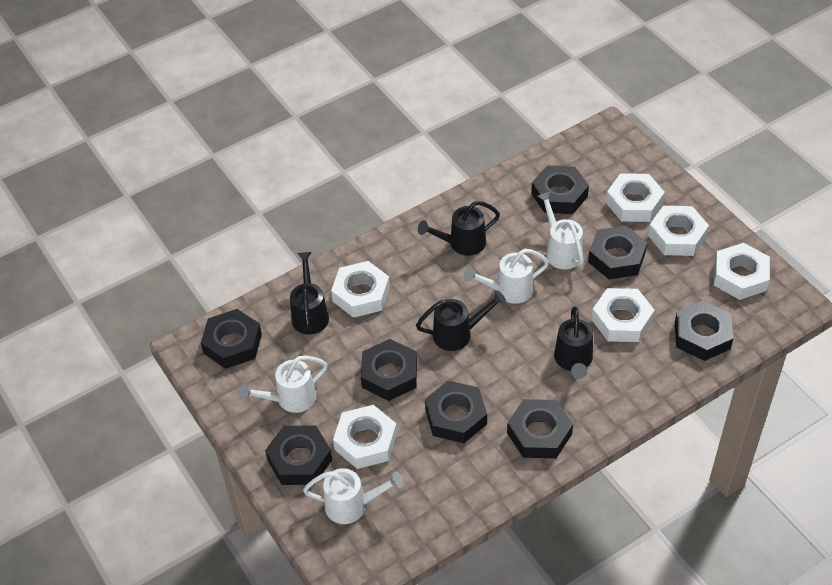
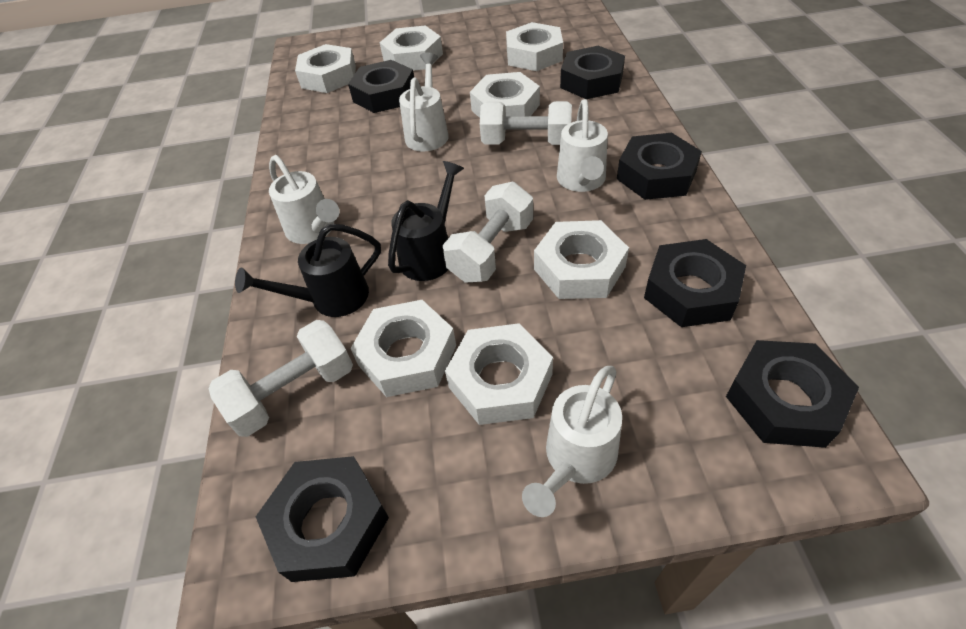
black nut: 8 -> 6
black watering can: 4 -> 2
white dumbbell: 0 -> 3
white nut: 6 -> 7

